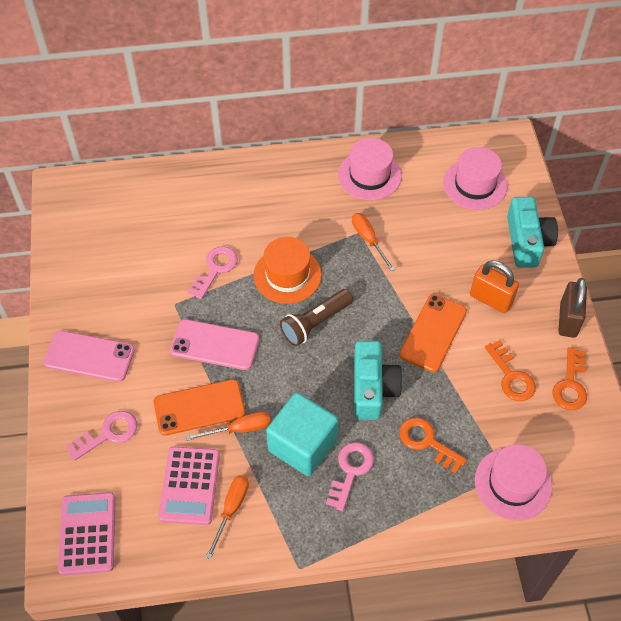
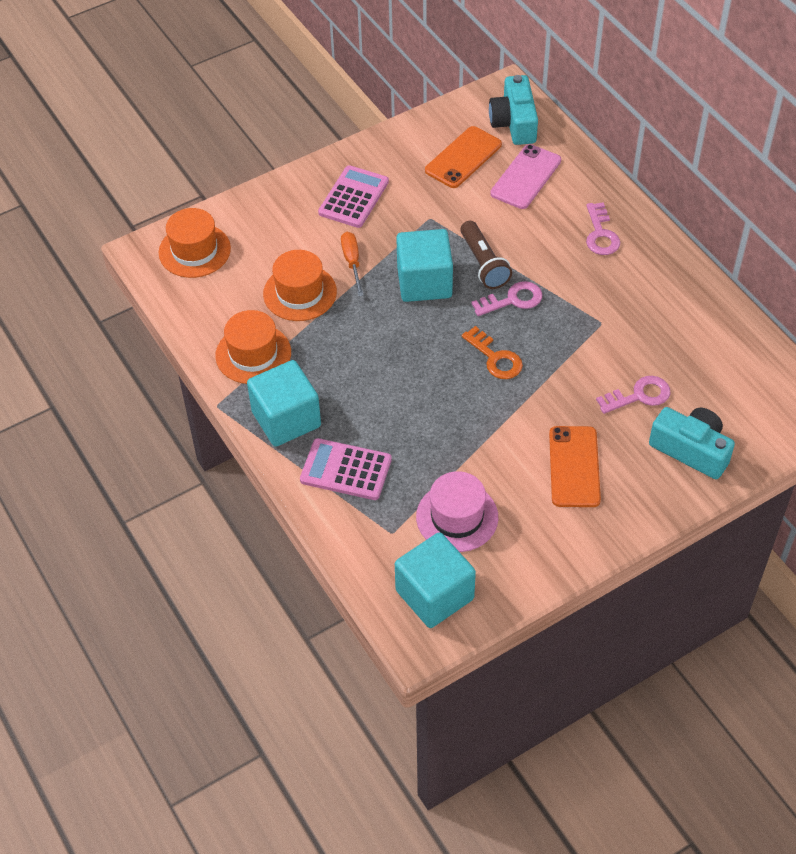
brown padlock: 1 -> 0
orange hat: 1 -> 3
orange key: 3 -> 1
orange padlock: 1 -> 0
orange screwdriver: 3 -> 1
pink hat: 3 -> 1
pink phone: 2 -> 1
turquoise cube: 1 -> 3

